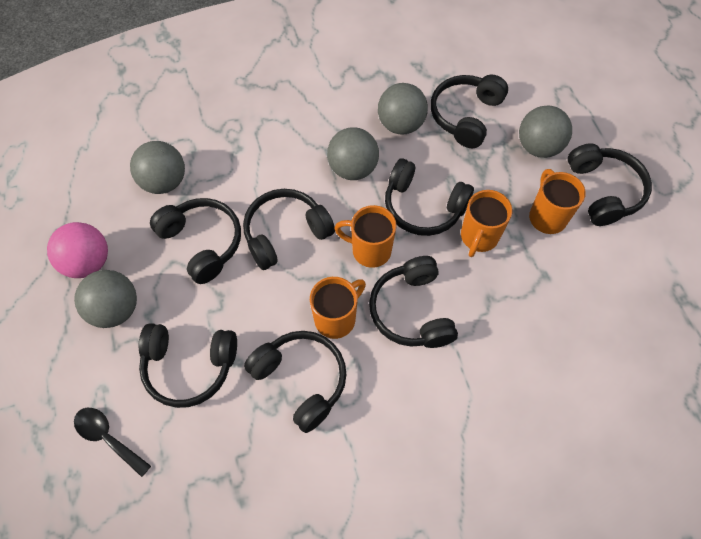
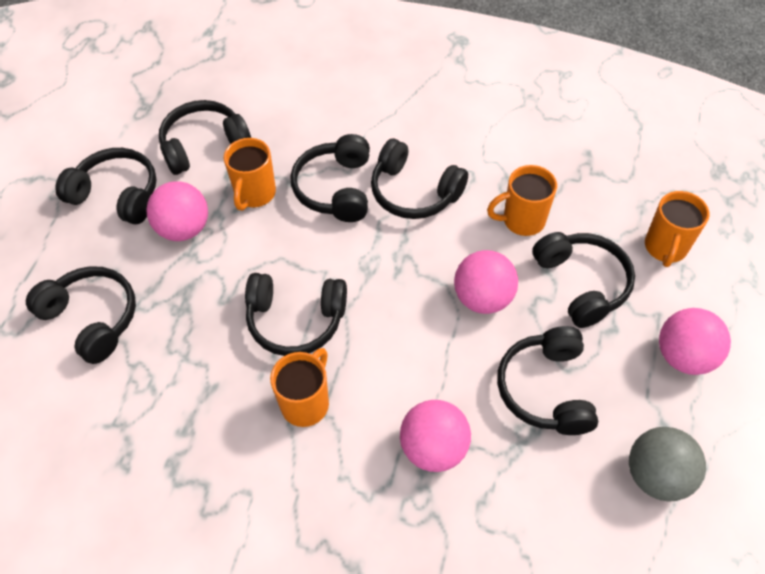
black spoon: 1 -> 0
grey ball: 5 -> 1
pink ball: 1 -> 4

